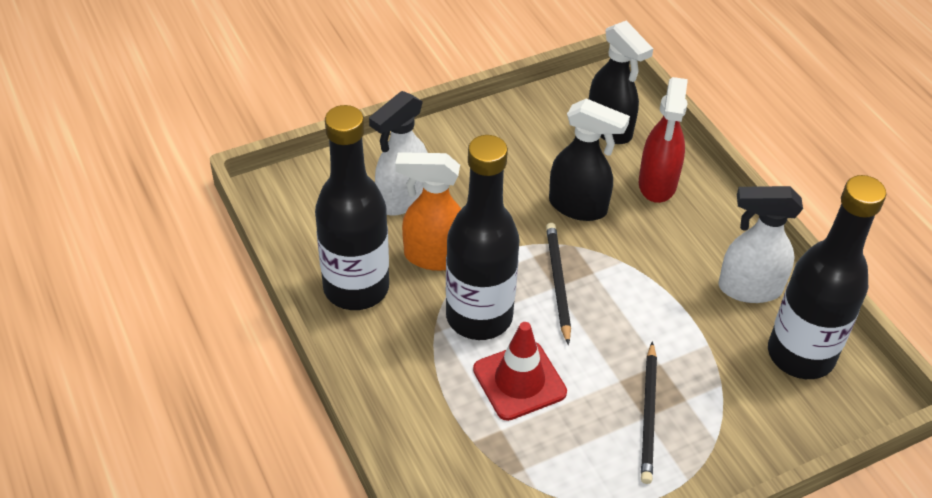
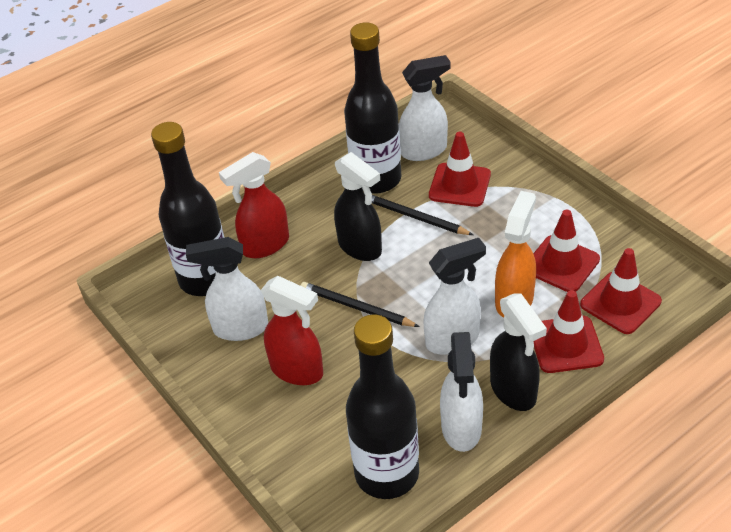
red spray bottle: 1 -> 2
red traffic cone: 1 -> 4
white spray bottle: 2 -> 4

